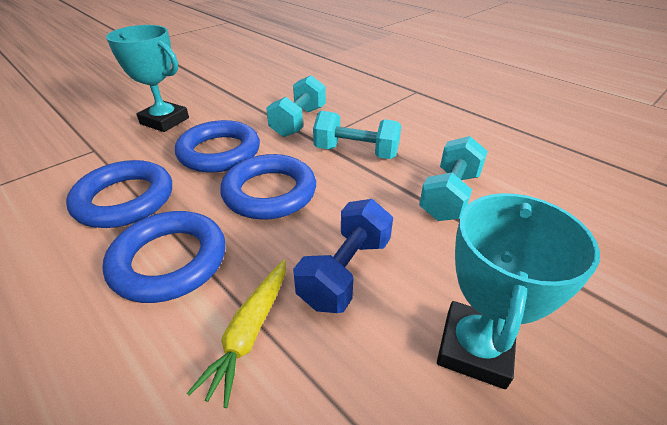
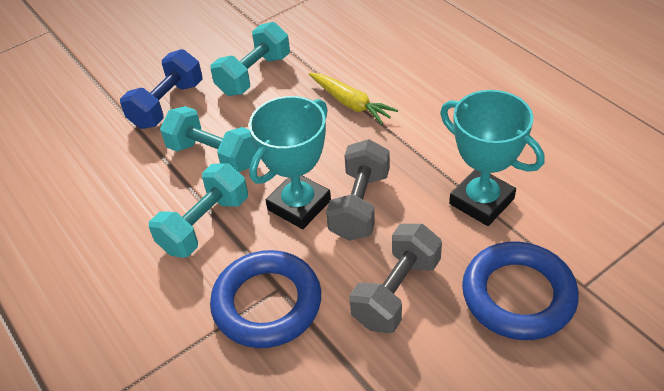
blue ring: 4 -> 2
grey dumbbell: 0 -> 2

